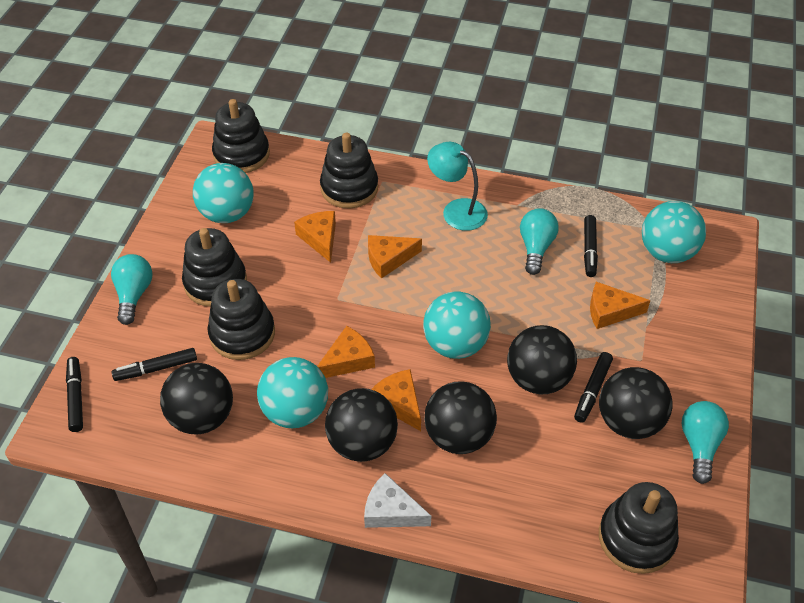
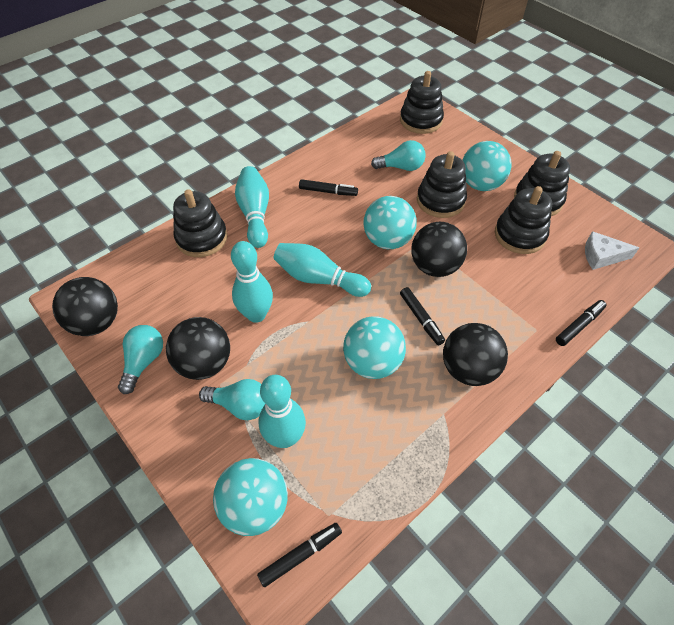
black ball: 5 -> 4
orange cheese: 5 -> 0
turquoise bowling pin: 0 -> 4
turquoise lamp: 1 -> 0

